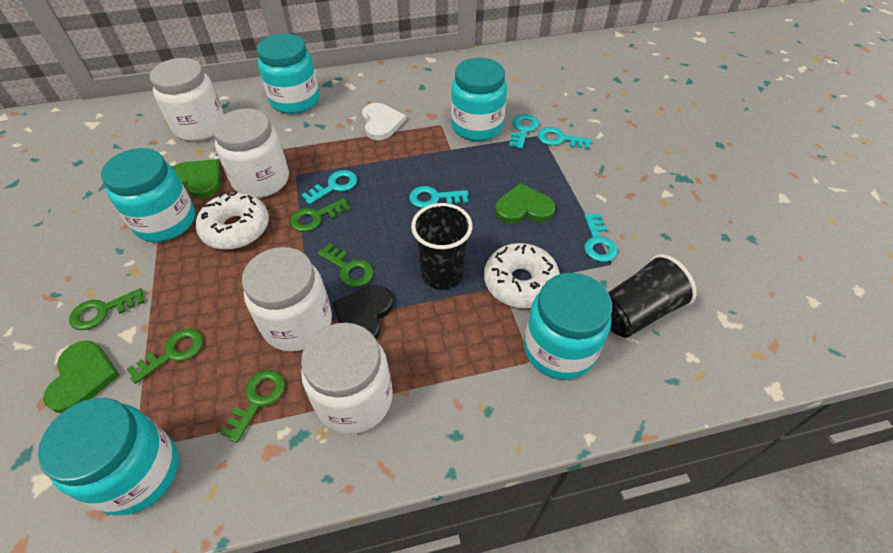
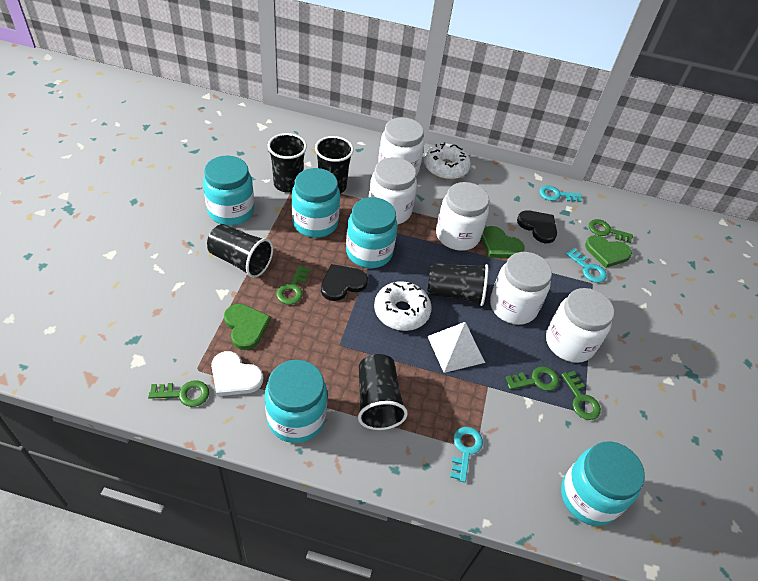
black cup: 2 -> 5
black heart: 1 -> 2
turquoise key: 5 -> 3
white jar: 4 -> 5
white pyramid: 0 -> 1

